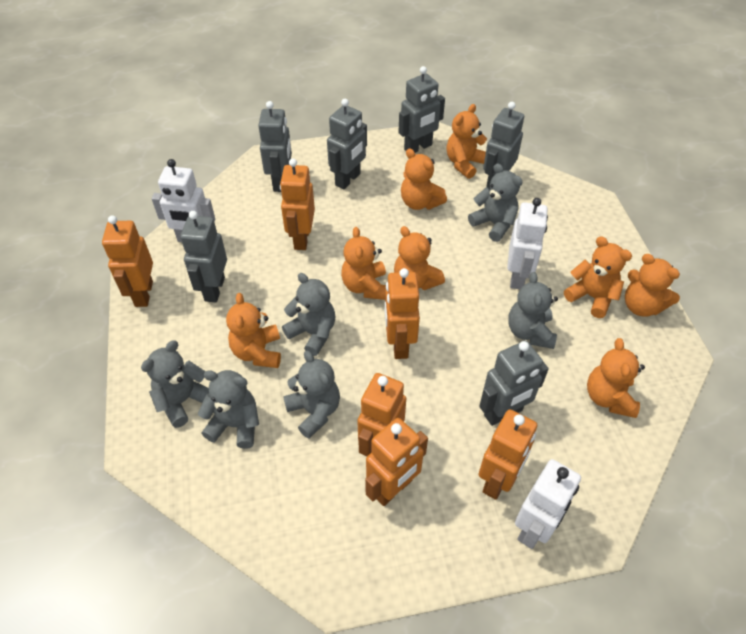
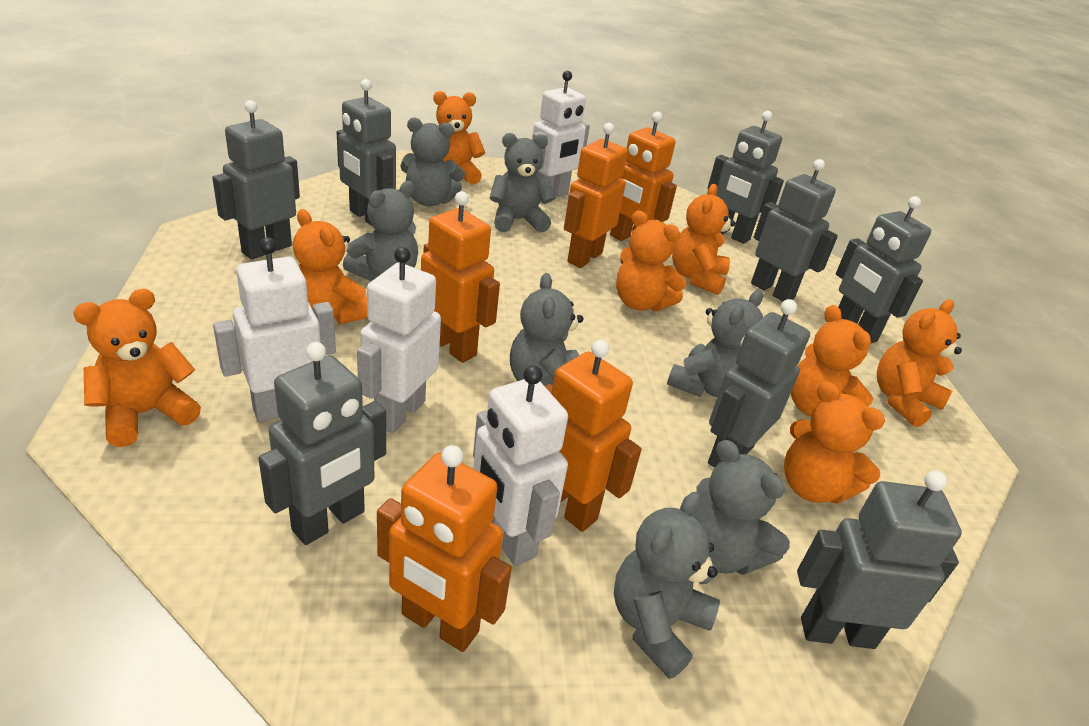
grey robot: 6 -> 8
grey teddy bear: 6 -> 7
orange robot: 6 -> 5
white robot: 3 -> 4

